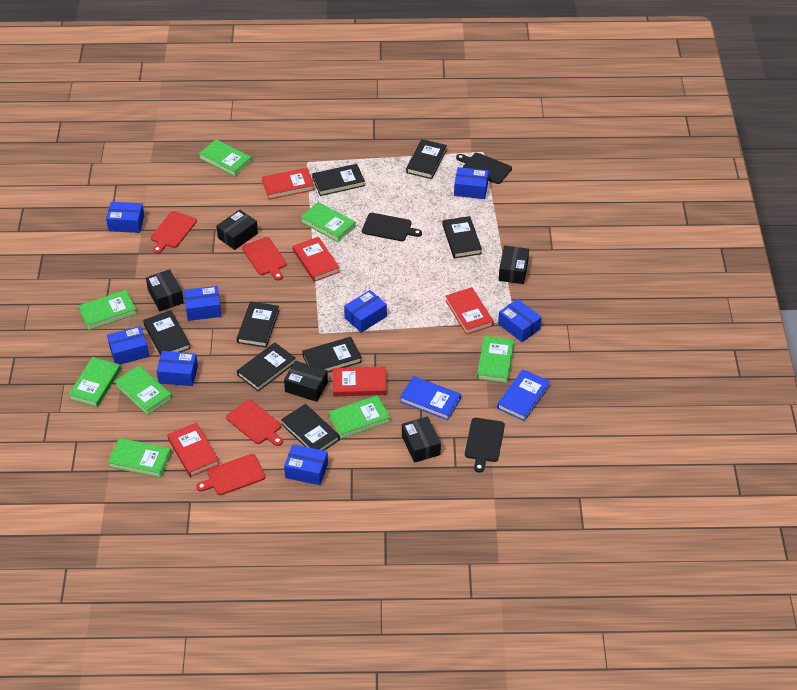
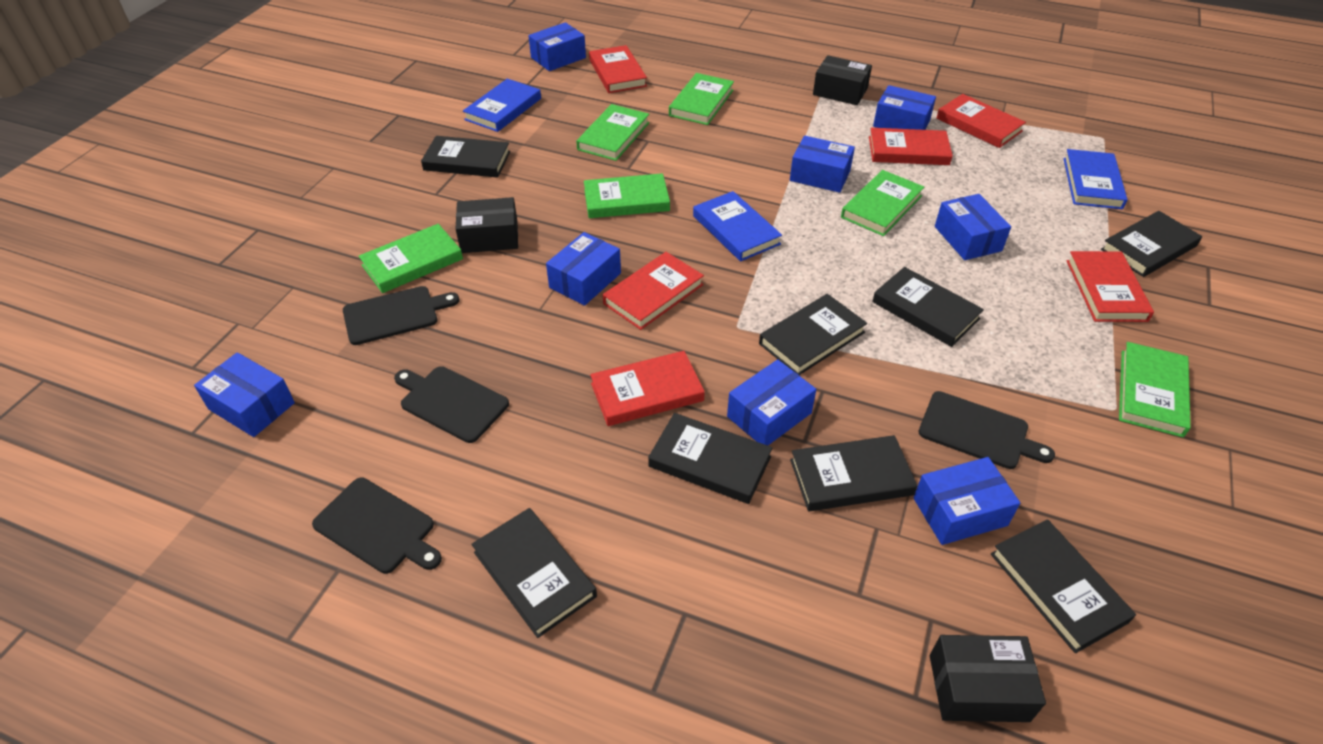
black box: 5 -> 3
black cutting board: 3 -> 4
blue book: 2 -> 3
green book: 8 -> 6
red book: 5 -> 6
red cutting board: 4 -> 0

